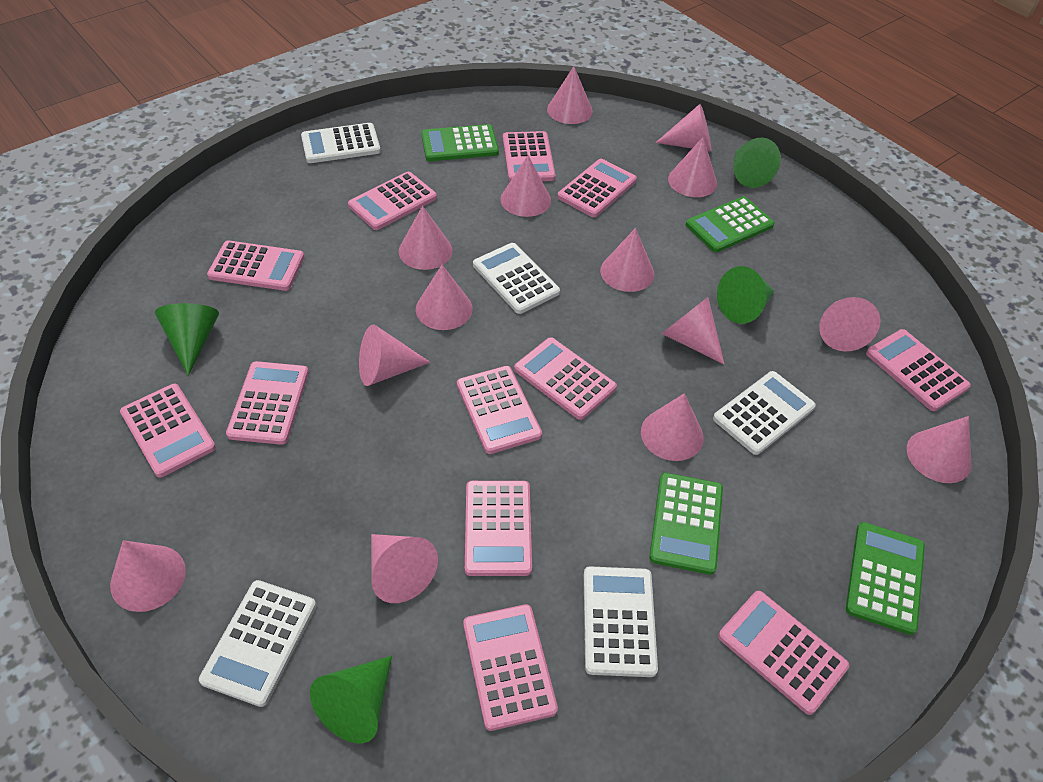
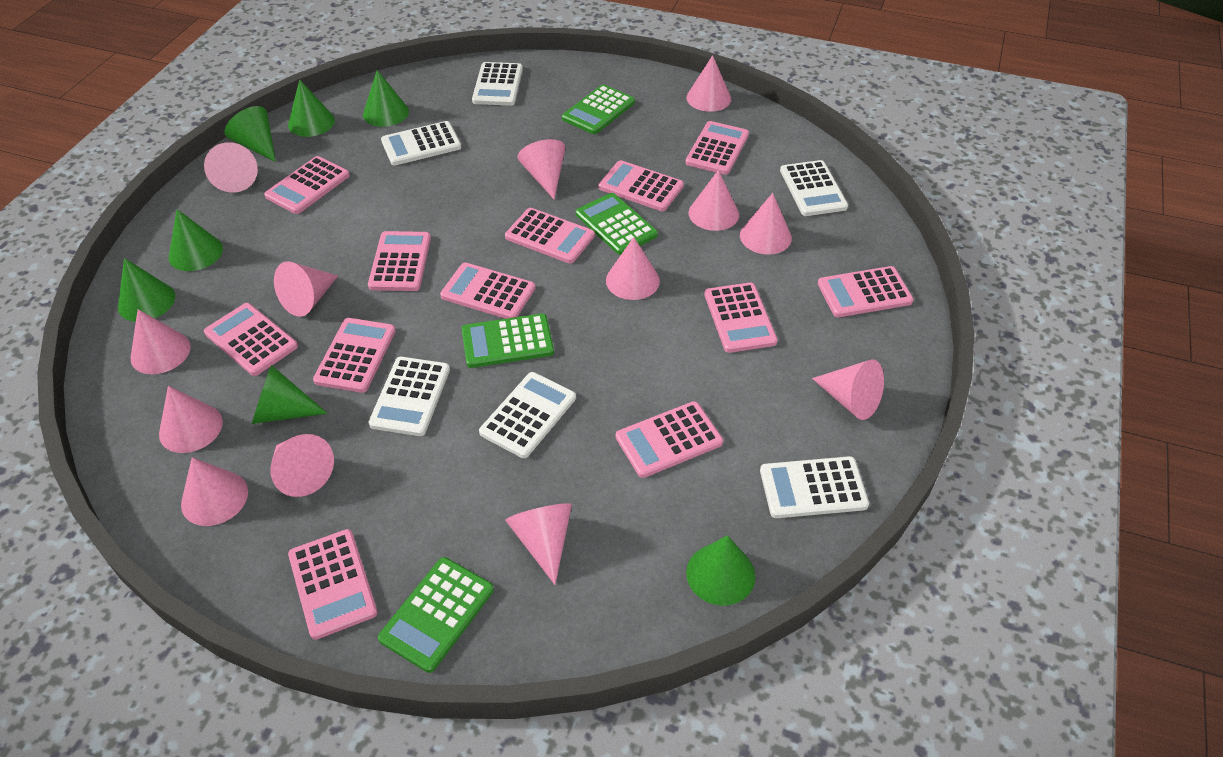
green cone: 4 -> 7
pink cone: 14 -> 13
white calculator: 5 -> 6

